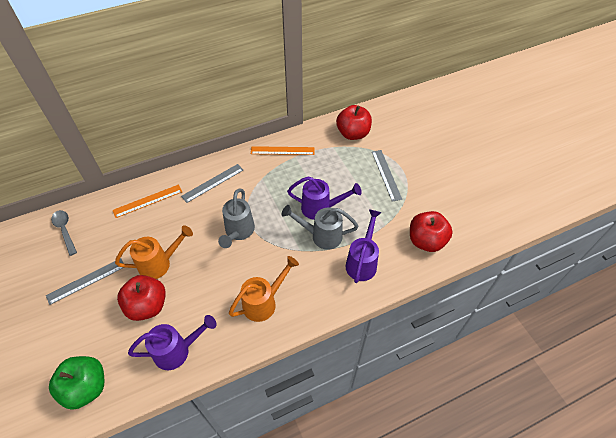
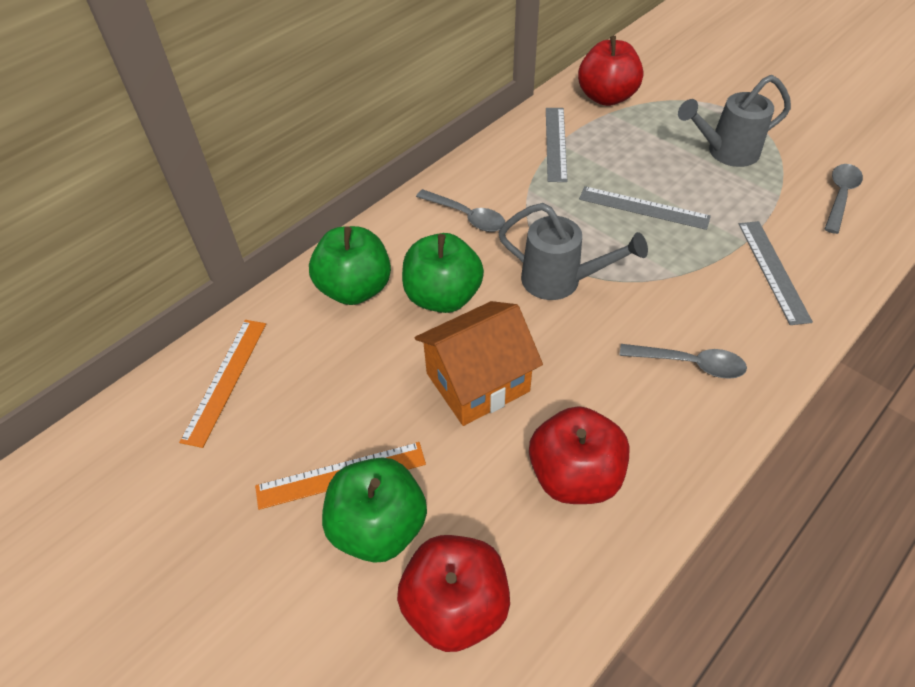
green apple: 1 -> 3
grey spoon: 1 -> 3
orange house: 0 -> 1
orange watering can: 2 -> 0
purple watering can: 3 -> 0

